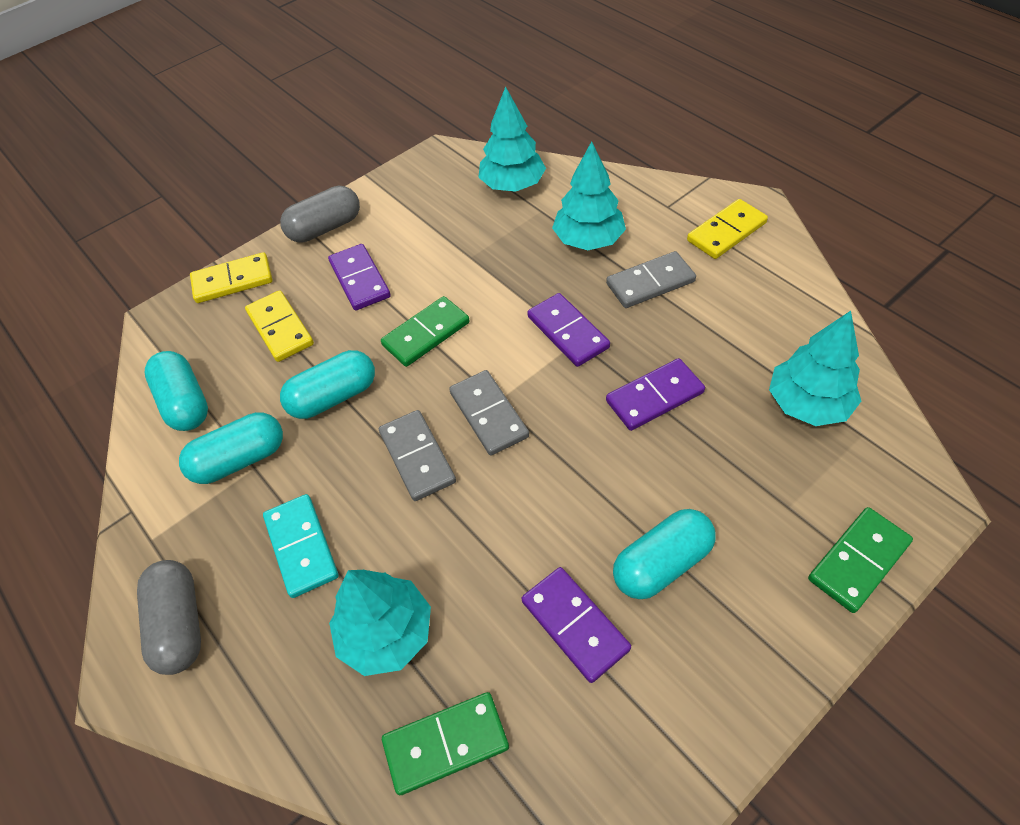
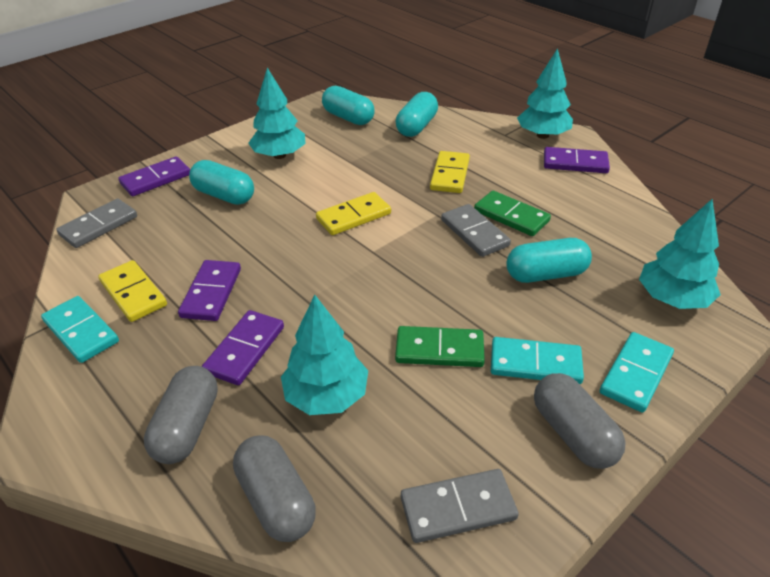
green domino: 3 -> 2
grey capsule: 2 -> 3
turquoise domino: 1 -> 3

